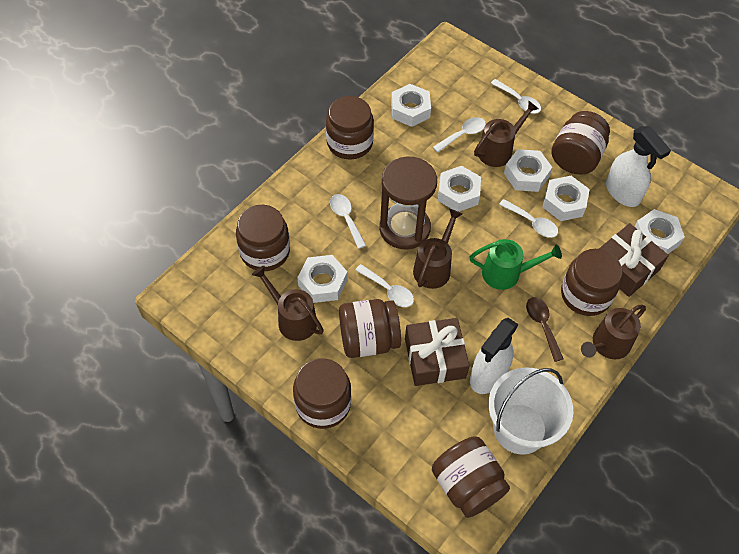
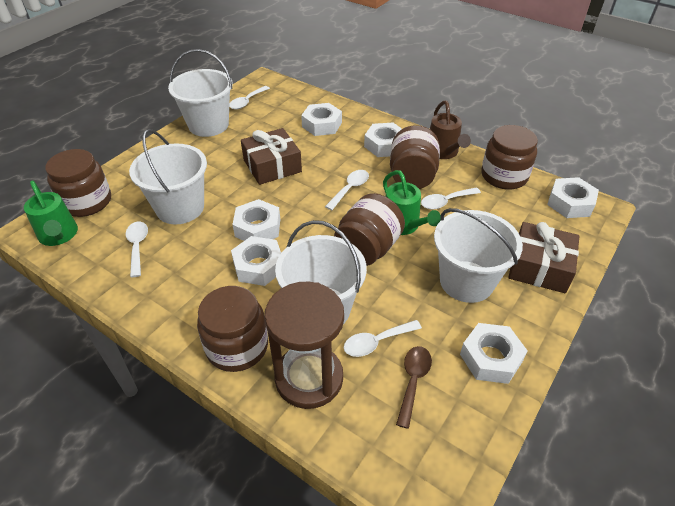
brown jar: 7 -> 5
brown watering can: 4 -> 1
green watering can: 1 -> 2
white bucket: 1 -> 4
white spray bottle: 2 -> 0

